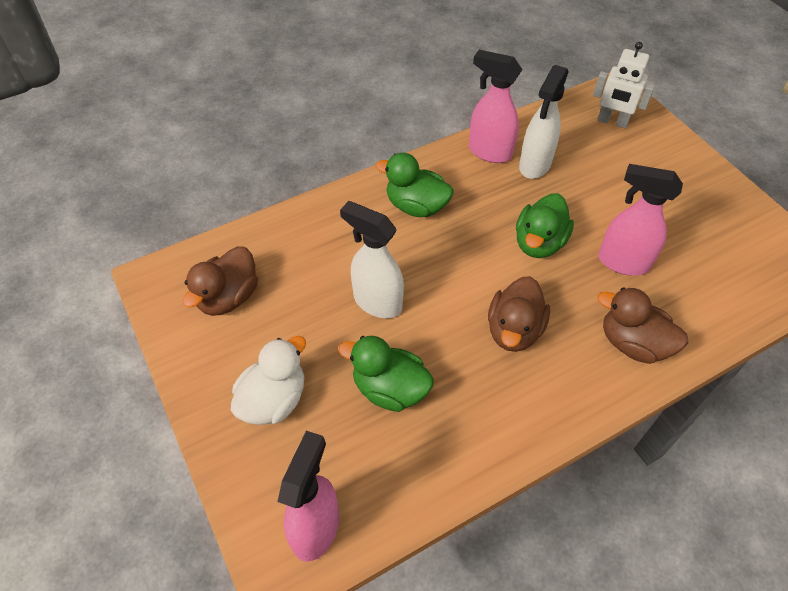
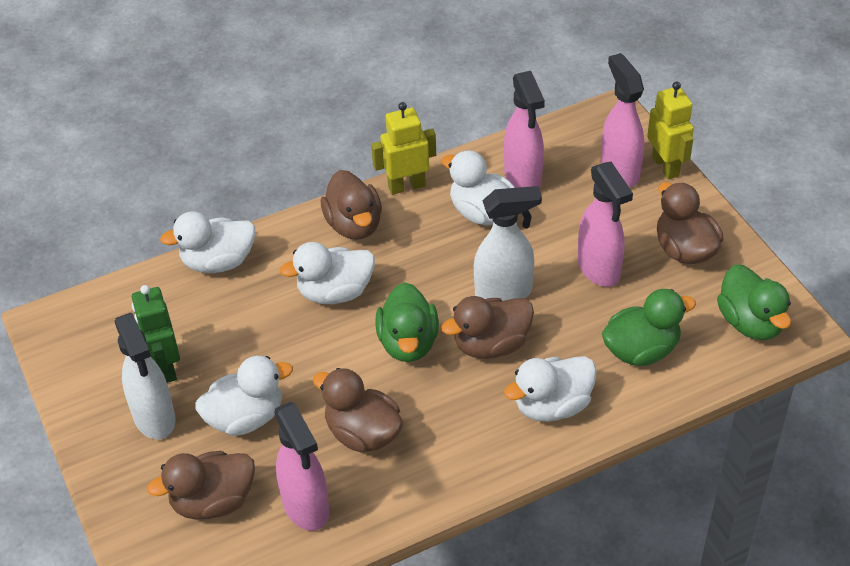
brown duck: 3 -> 5
green robot: 0 -> 1
pink spray bottle: 3 -> 4
white duck: 1 -> 5
white robot: 1 -> 0
yellow robot: 0 -> 2

